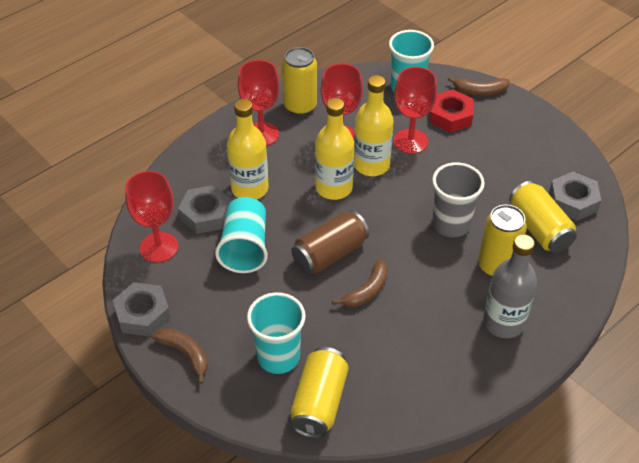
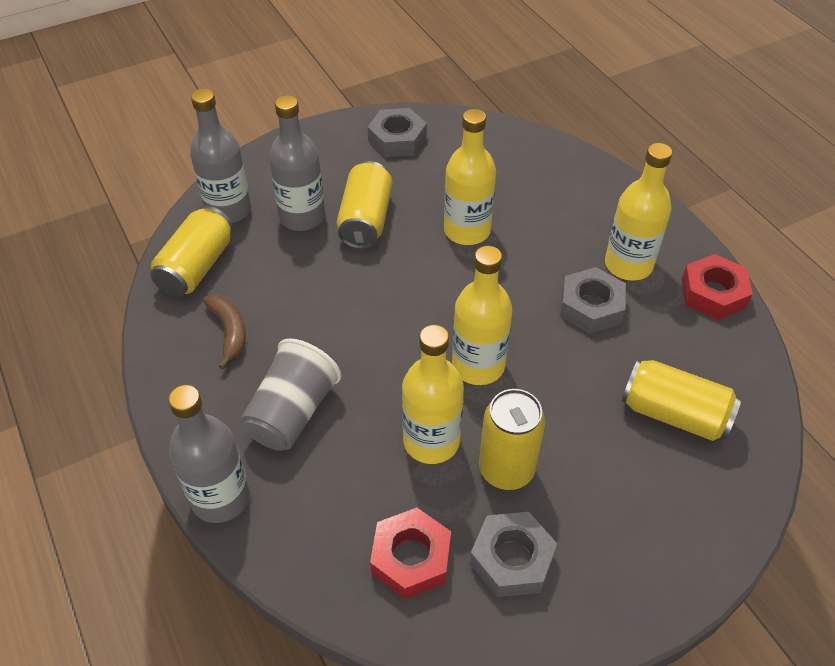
brown banana: 3 -> 1
brown can: 1 -> 0
grey bottle: 1 -> 3
red goblet: 4 -> 0
red nut: 1 -> 2
turquoise cup: 3 -> 0
yellow bottle: 3 -> 4

